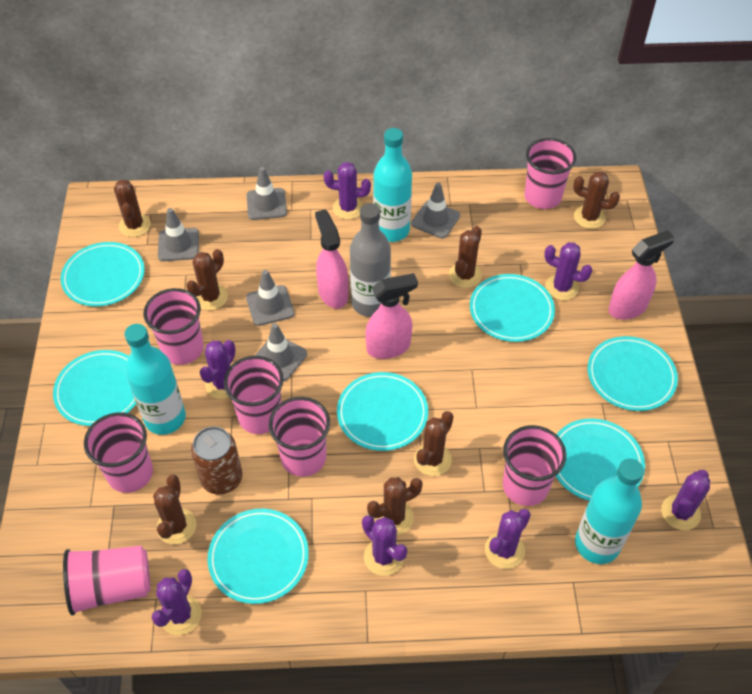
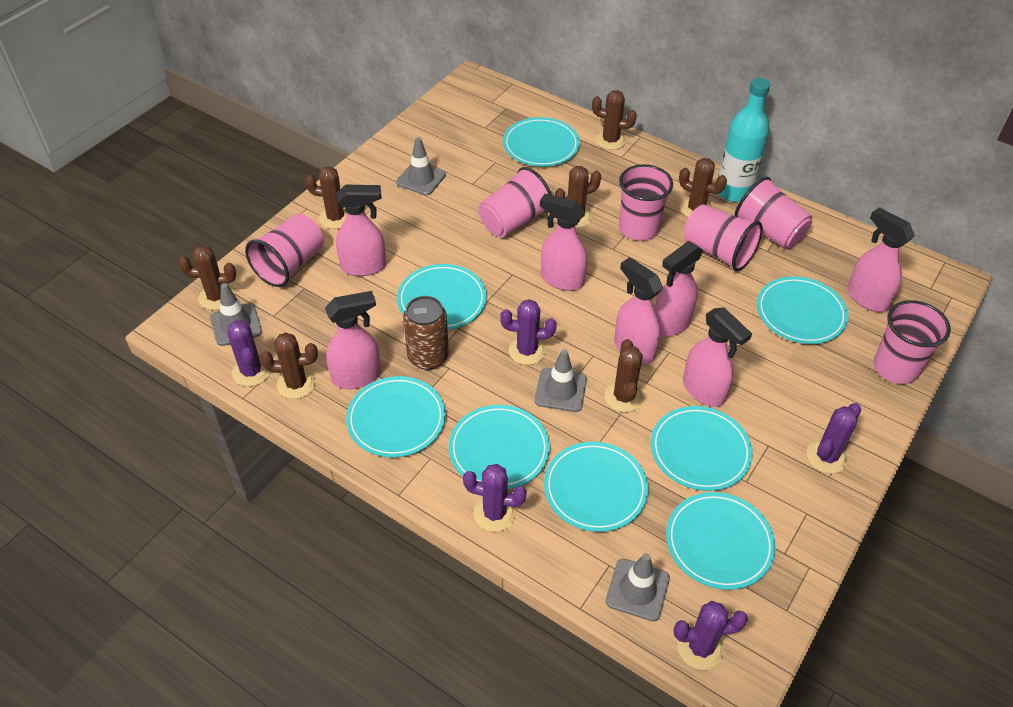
grey bottle: 1 -> 0
grey traffic cone: 5 -> 4
pink cup: 7 -> 6
pink spray bottle: 3 -> 7
purple cactus: 7 -> 5
turquoise bottle: 3 -> 1
turquoise plate: 7 -> 8

